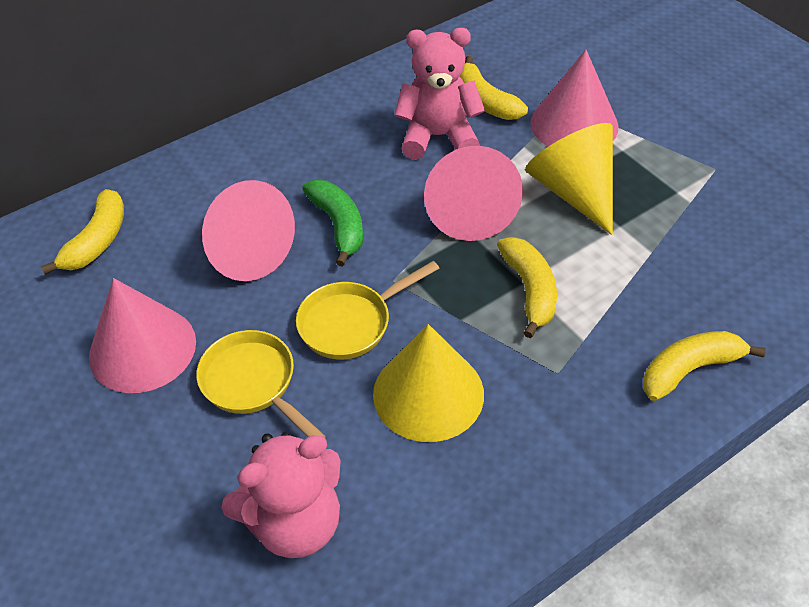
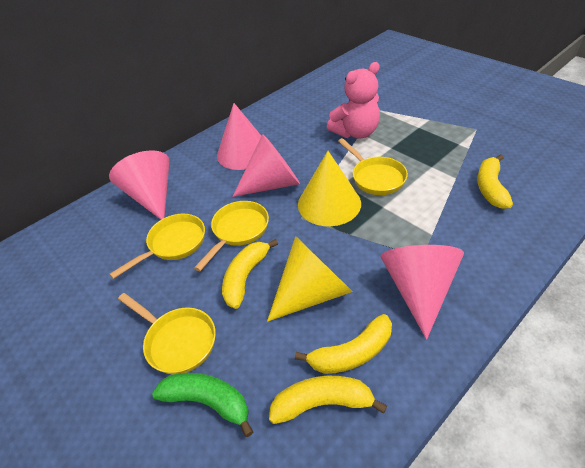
pink teddy bear: 2 -> 1
yellow pan: 2 -> 4

